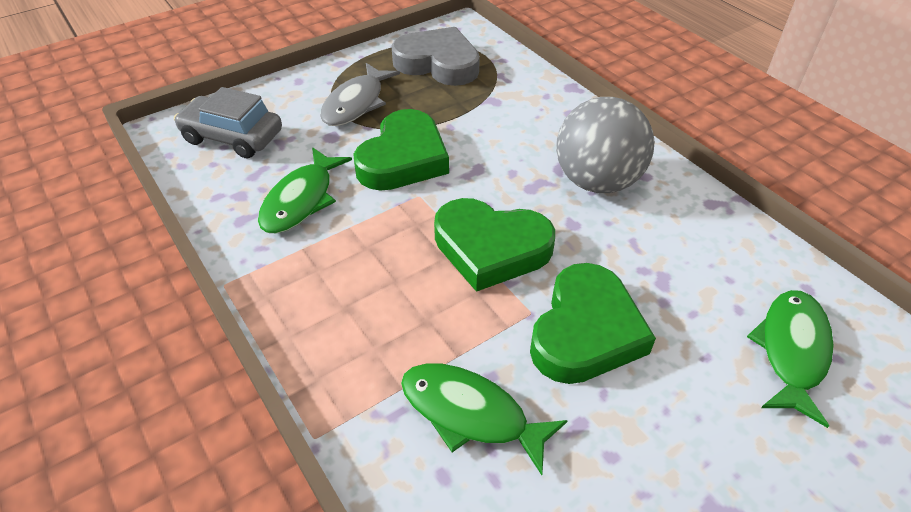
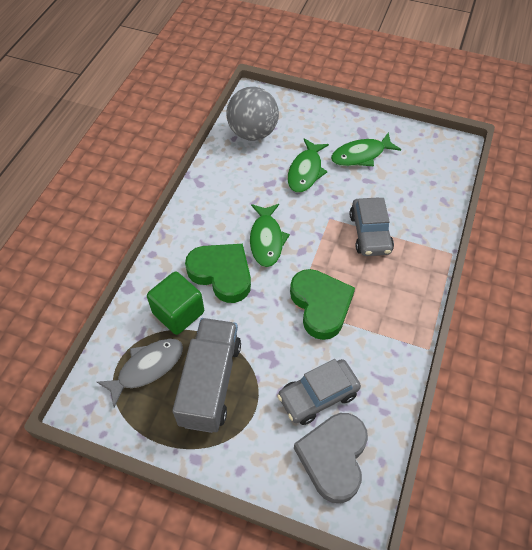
green cube: 0 -> 1
green heart: 3 -> 2
grey car: 1 -> 2
grey truck: 0 -> 1

